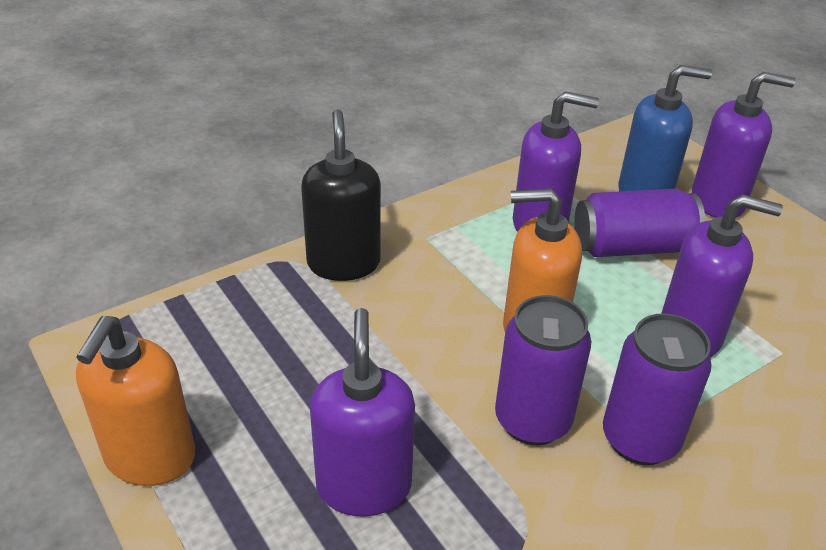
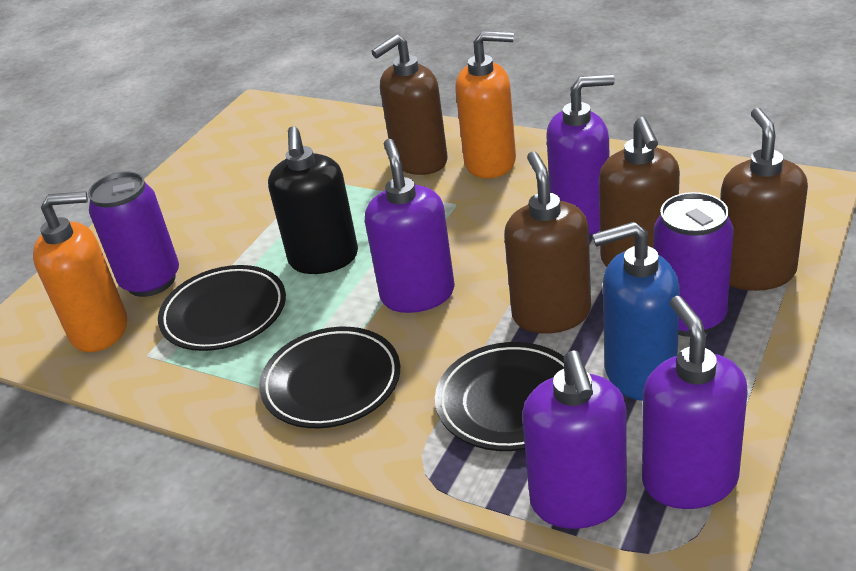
black plate: 0 -> 3
brown soap dispenser: 0 -> 4
purple can: 3 -> 2

